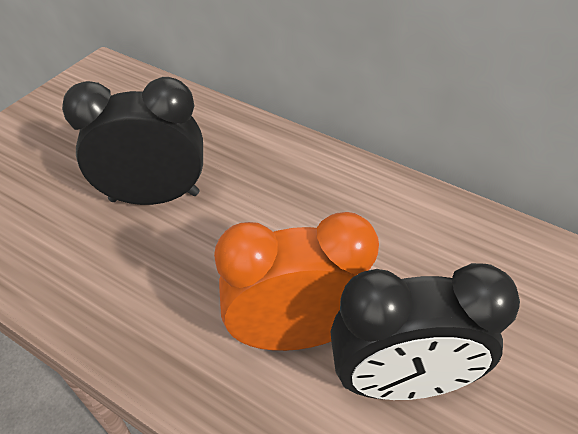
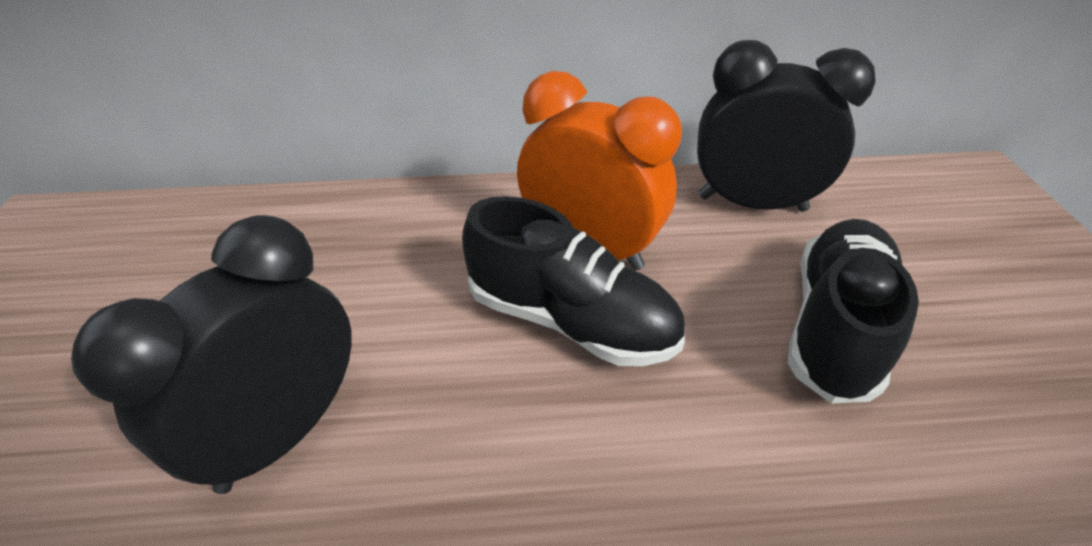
black shoe: 0 -> 2

